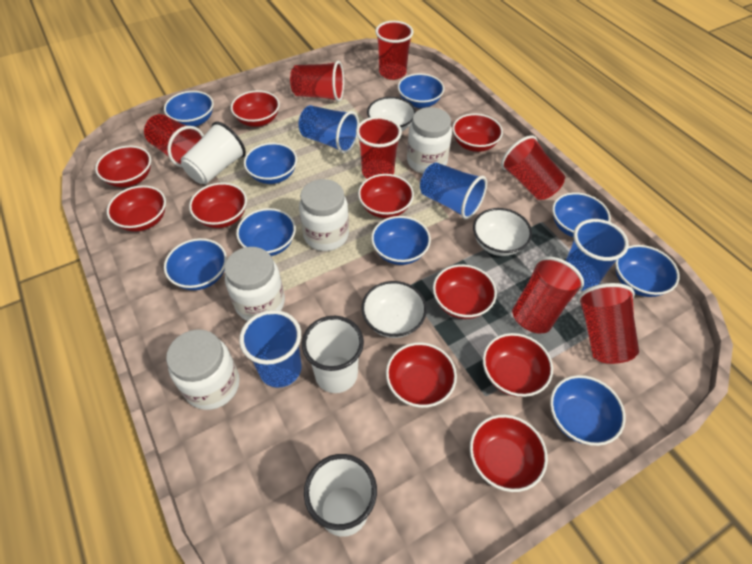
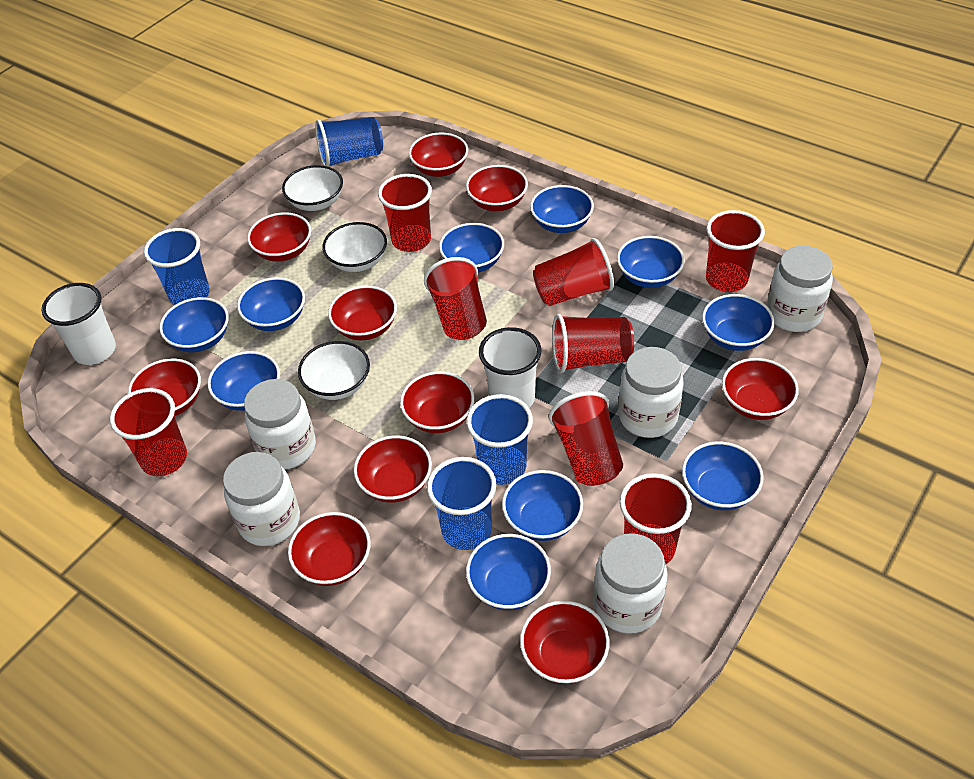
blue bowl: 9 -> 10
red cup: 7 -> 8
white cup: 3 -> 2
white jar: 4 -> 5

